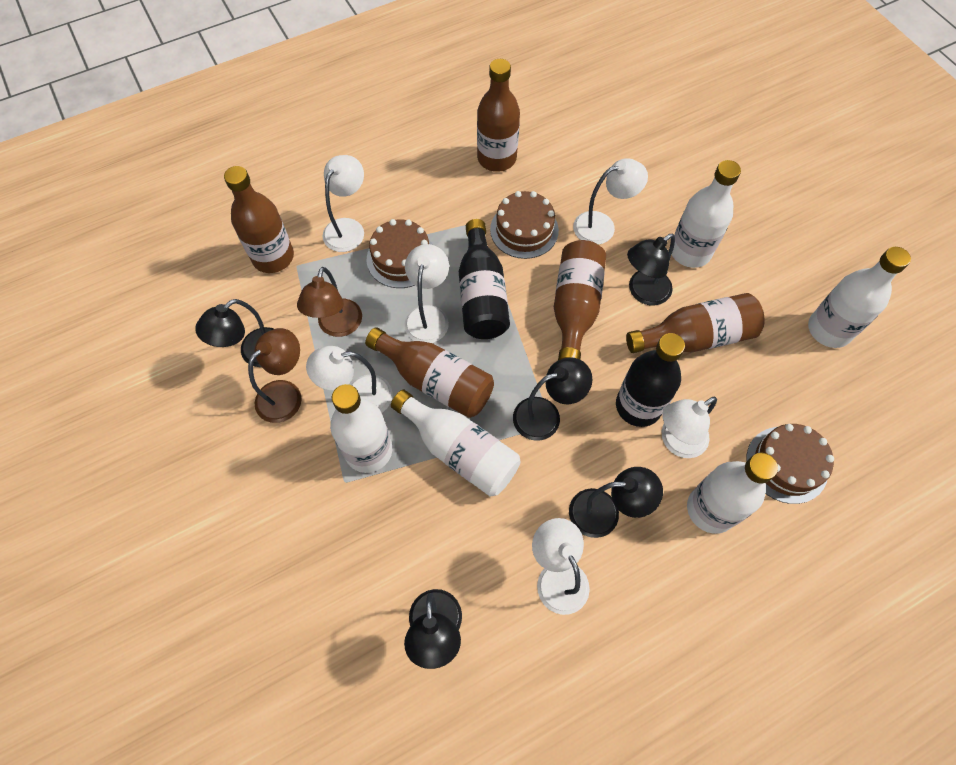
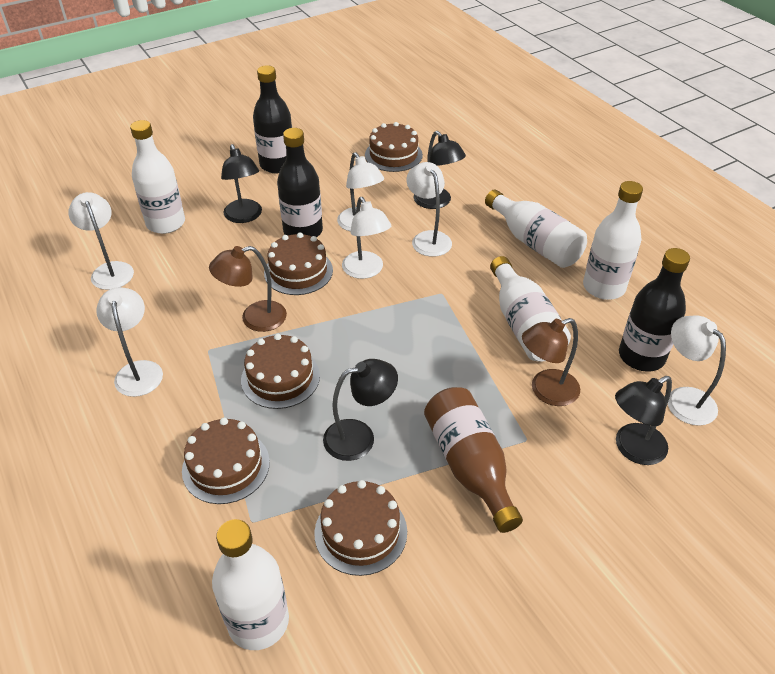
black bottle: 2 -> 3
black lamp: 5 -> 4
brown bottle: 5 -> 1
brown cake: 3 -> 5

